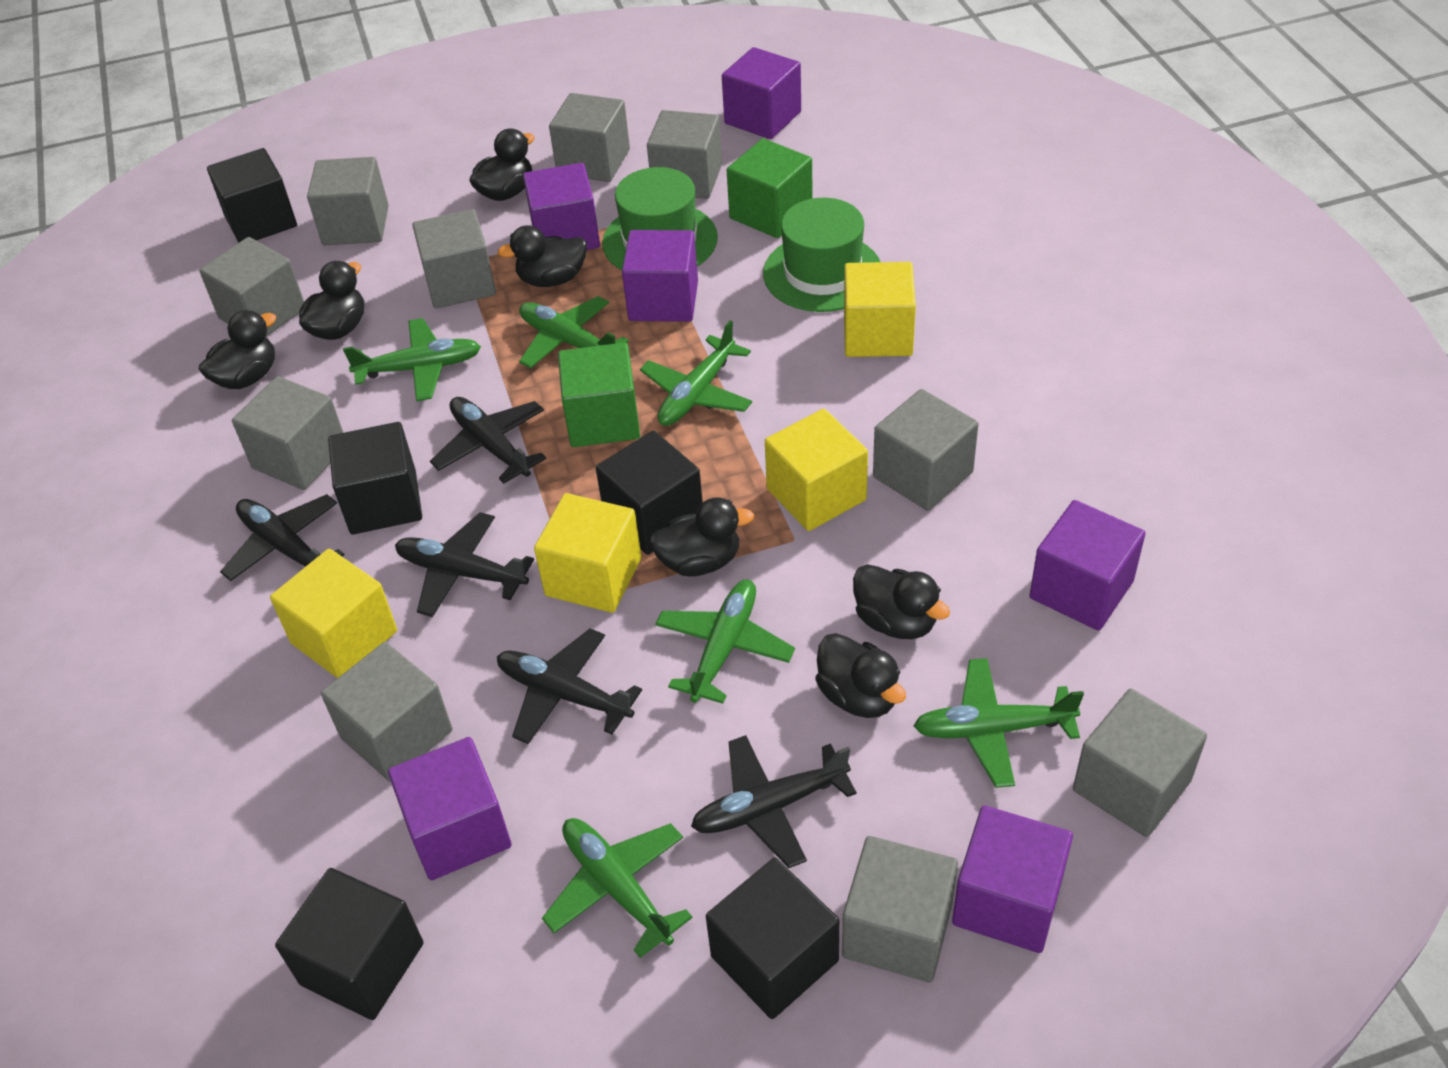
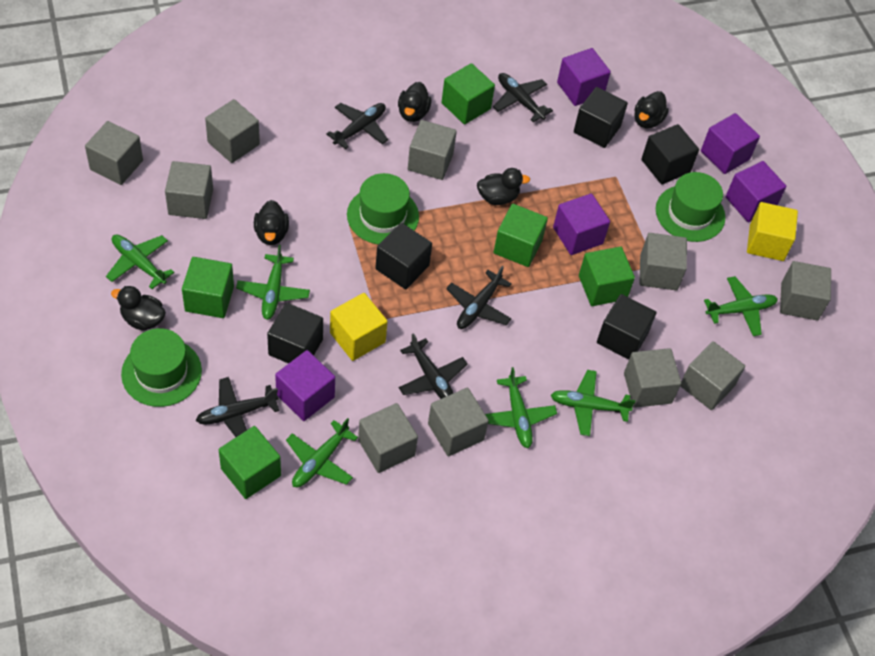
black duck: 7 -> 5
green cube: 2 -> 5
green hat: 2 -> 3
purple cube: 6 -> 5
yellow cube: 4 -> 2

